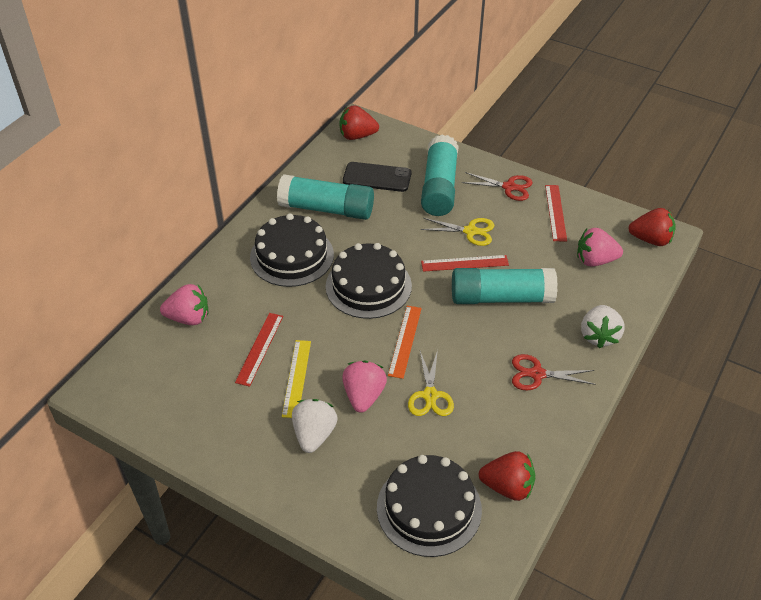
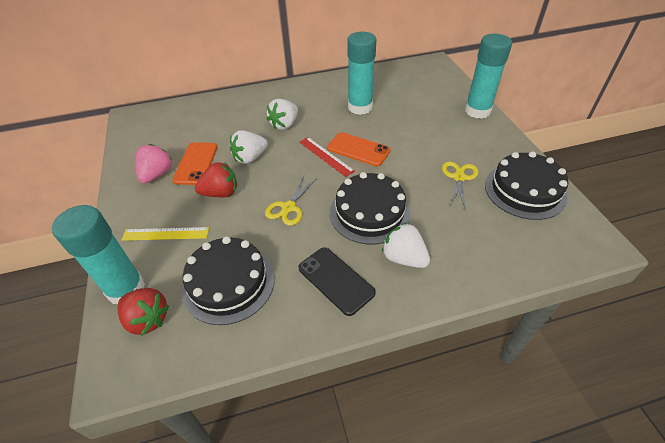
orange phone: 0 -> 2
orange ruler: 1 -> 0
pink strawberry: 3 -> 1
red ruler: 3 -> 1
red scissors: 2 -> 0
red strawberry: 3 -> 2
white strawberry: 2 -> 3

